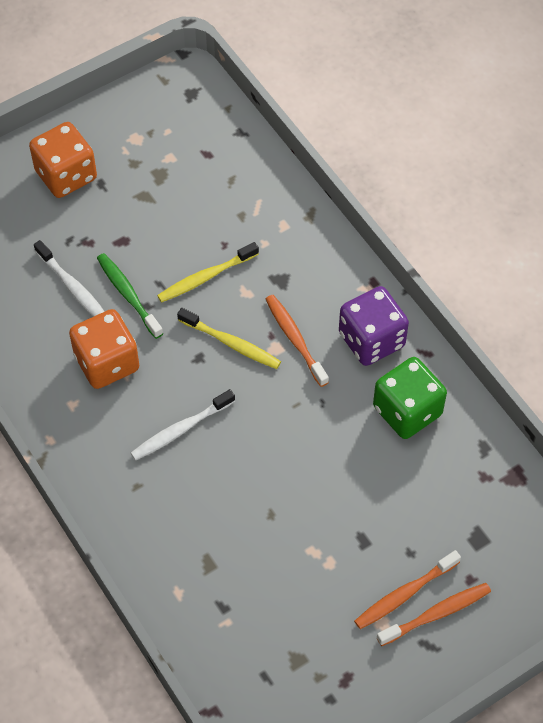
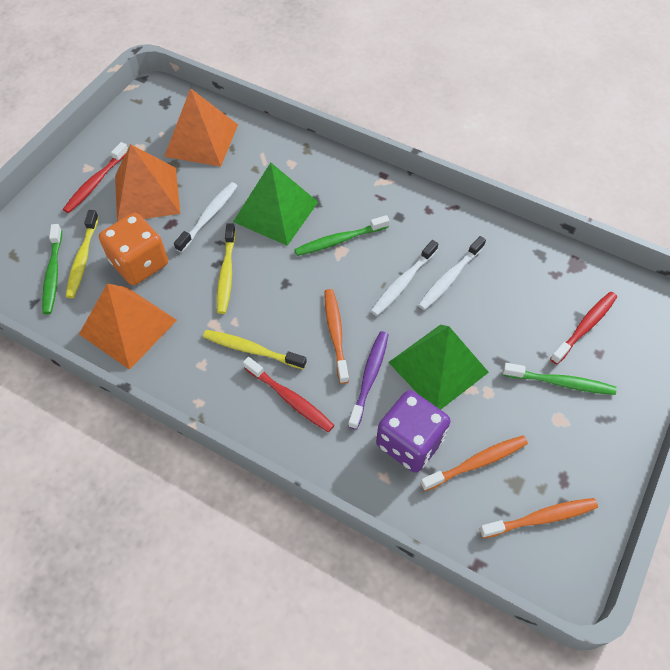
green dice: 1 -> 0
green pyramid: 0 -> 2
green toothbrush: 1 -> 3
orange dice: 2 -> 1
orange pyramid: 0 -> 3
purple toothbrush: 0 -> 1
red toothbrush: 0 -> 3
white toothbrush: 2 -> 3
yellow toothbrush: 2 -> 3

